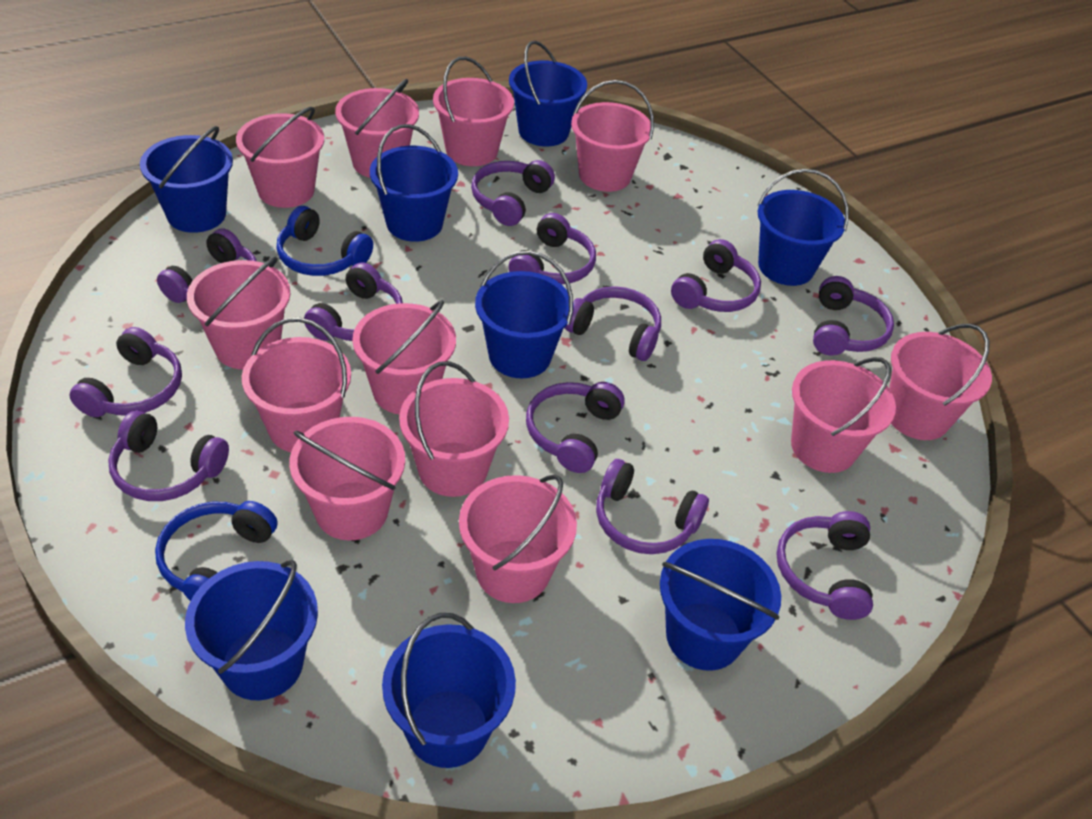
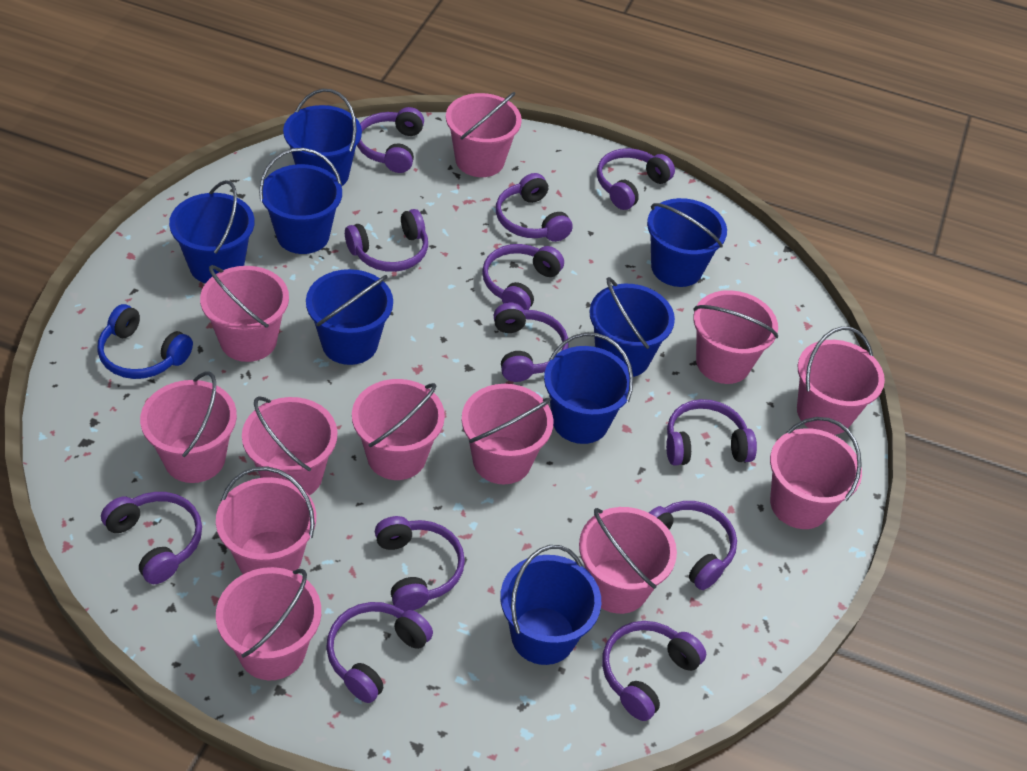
blue headphones: 2 -> 1

